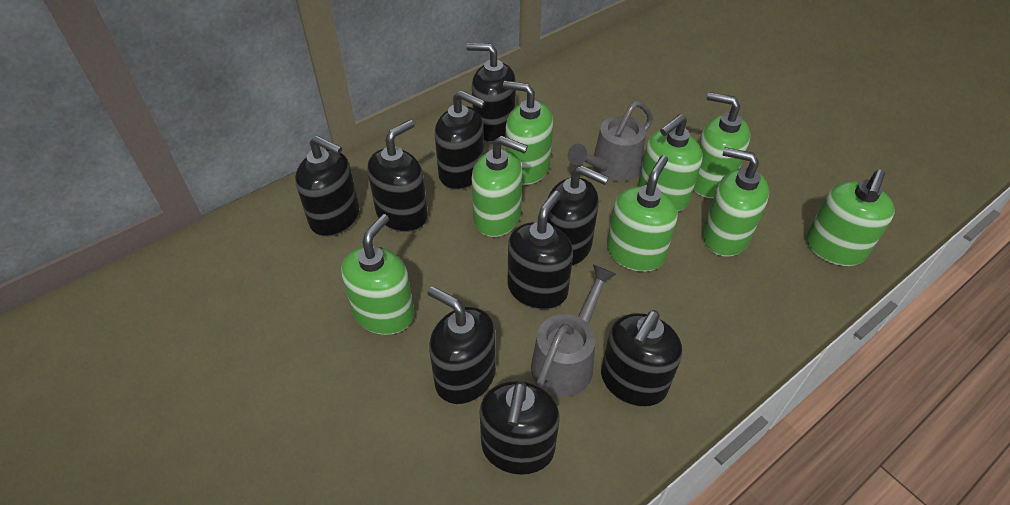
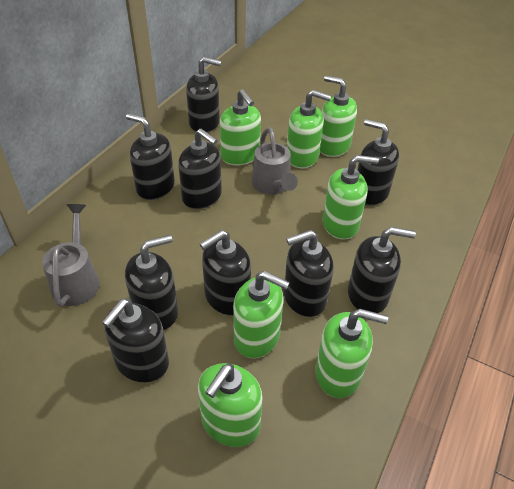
green soap dispenser: 8 -> 7

